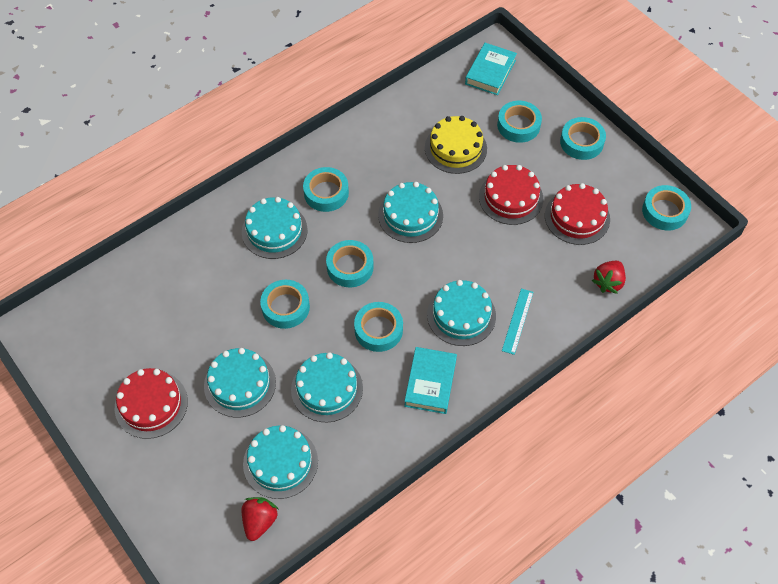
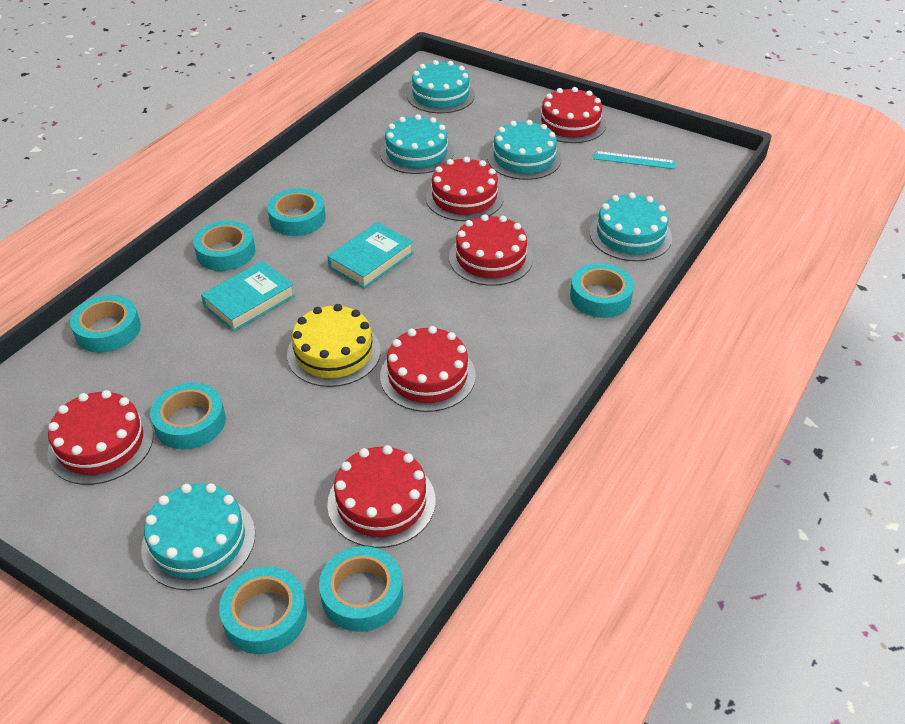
red cake: 3 -> 6
red strawberry: 2 -> 0
turquoise cake: 6 -> 5

